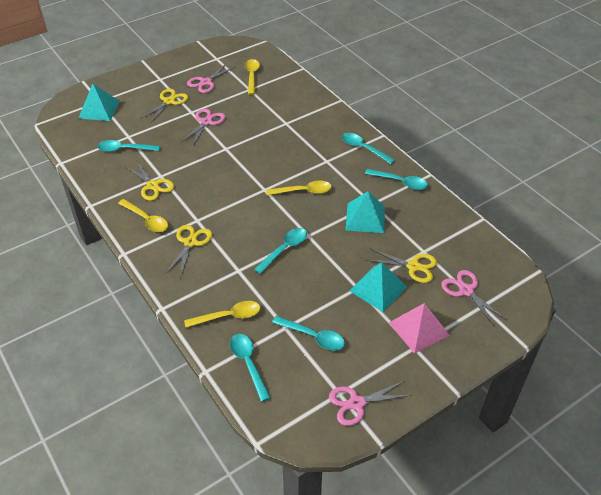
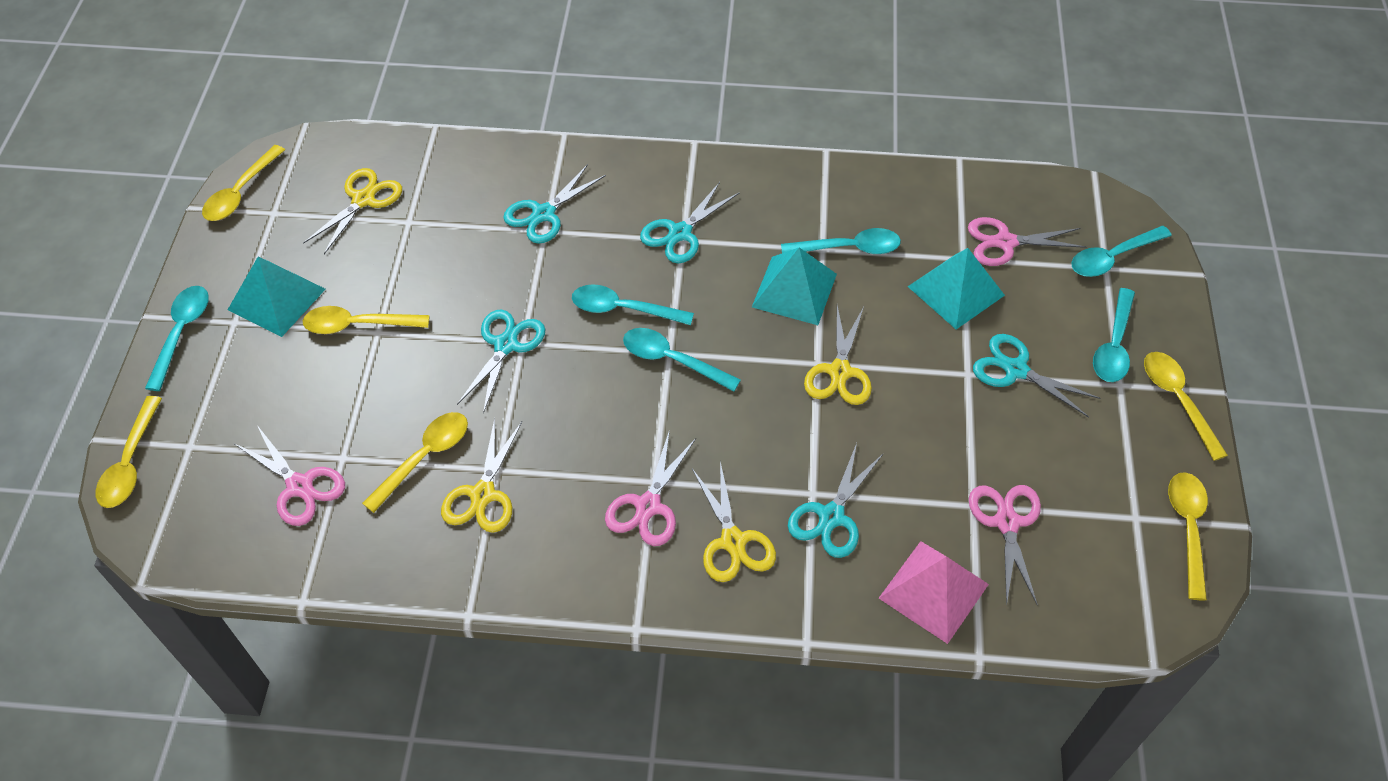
turquoise scissors: 0 -> 5
yellow spoon: 4 -> 6

